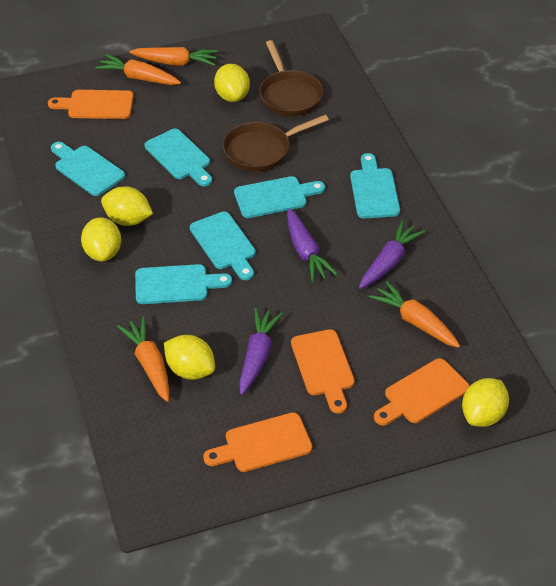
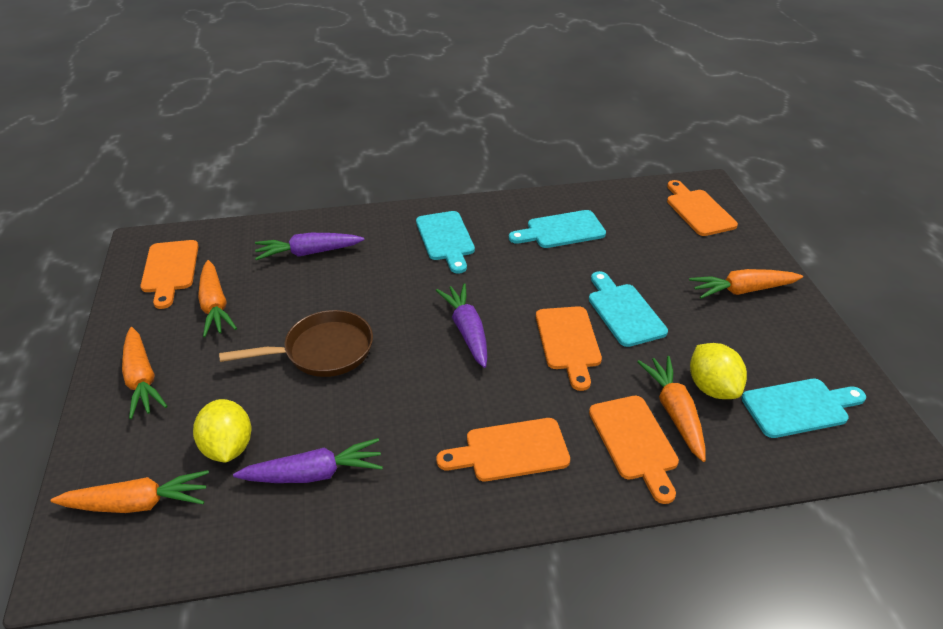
brown pan: 2 -> 1
orange carrot: 4 -> 5
orange cutting board: 4 -> 5
turquoise cutting board: 6 -> 4
yellow lemon: 5 -> 2

